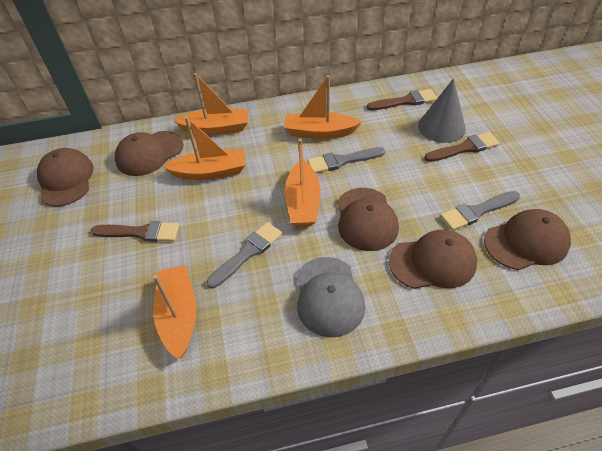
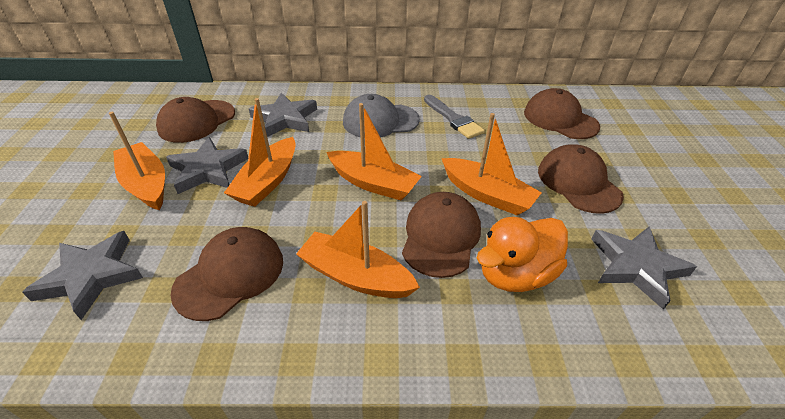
brown brush: 3 -> 0
grey brush: 3 -> 1
grey cone: 1 -> 0
grey star: 0 -> 4
orange duck: 0 -> 1

